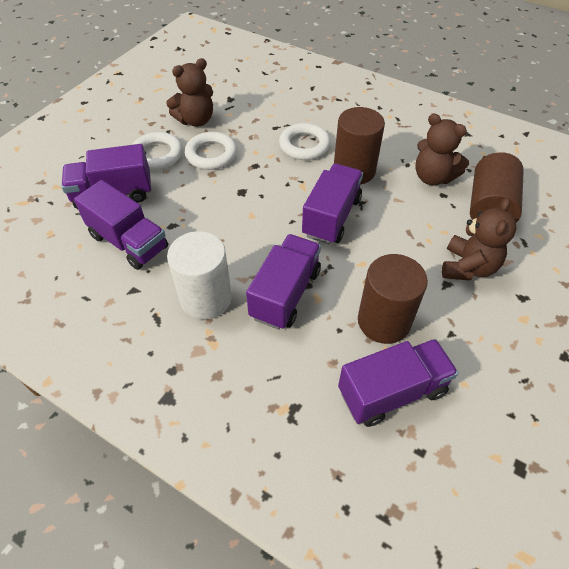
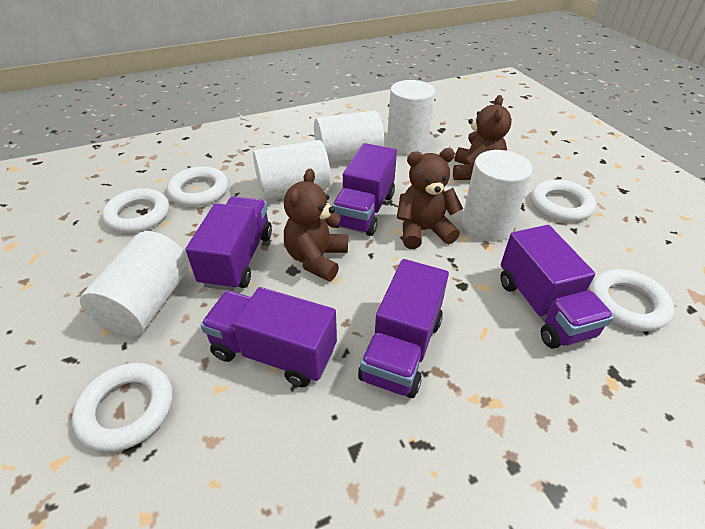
brown cylinder: 3 -> 0
white cylinder: 1 -> 5
white ring: 3 -> 5

